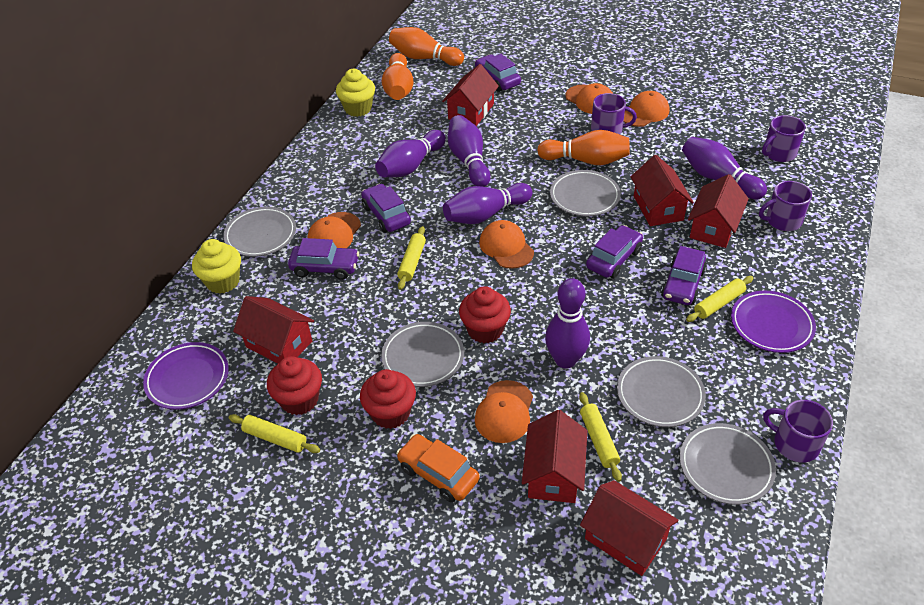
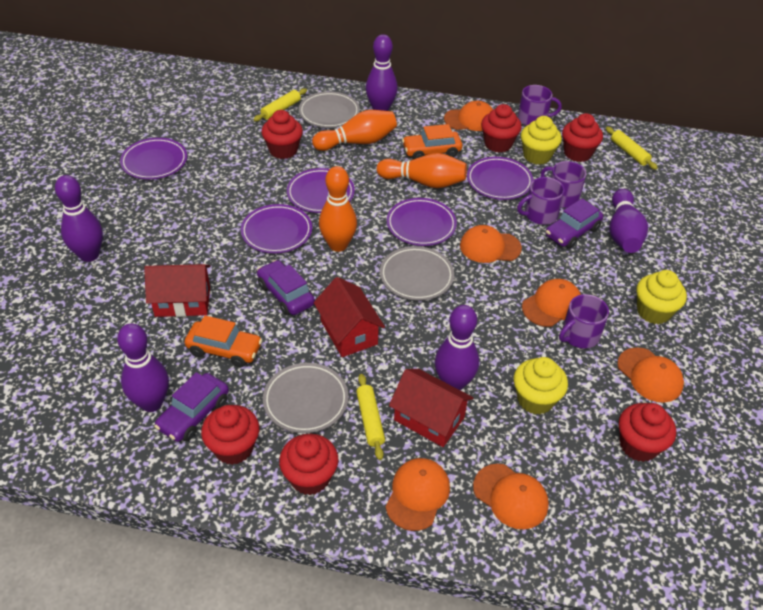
grey plate: 5 -> 3
orange cap: 5 -> 6
orange car: 1 -> 2
purple car: 5 -> 3
purple plate: 2 -> 5
red cupcake: 3 -> 6
red house: 6 -> 3
yellow cupcake: 2 -> 3
yellow rolling pin: 4 -> 3

